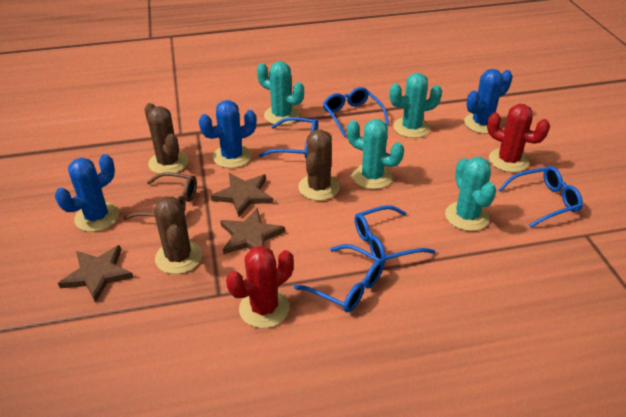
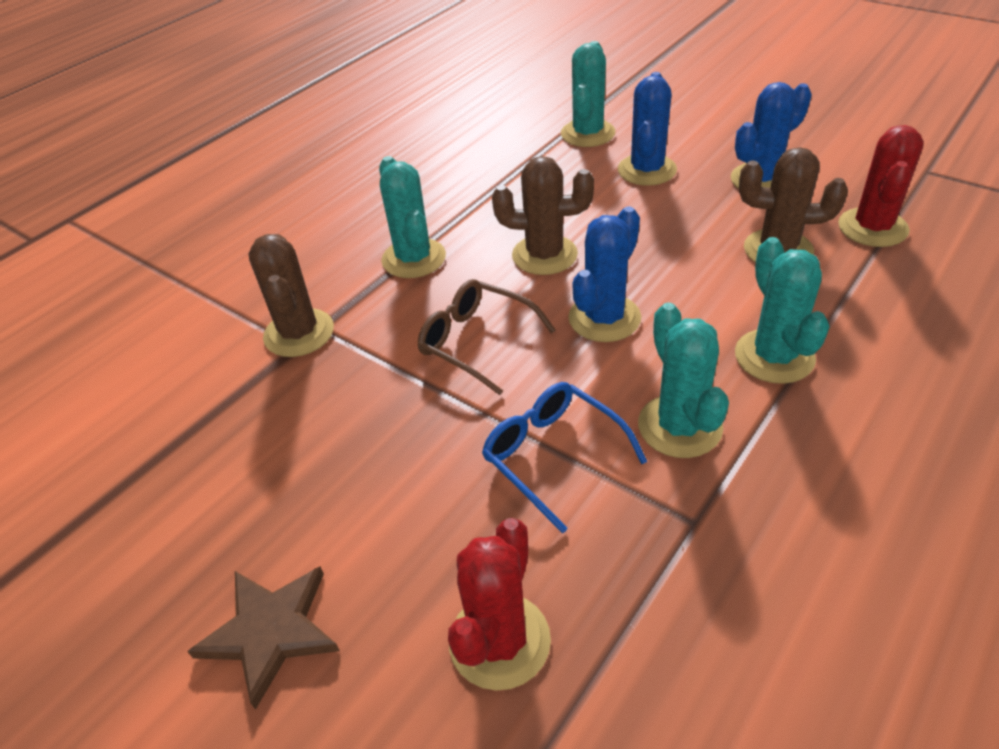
blue glasses: 5 -> 1
brown star: 3 -> 1

